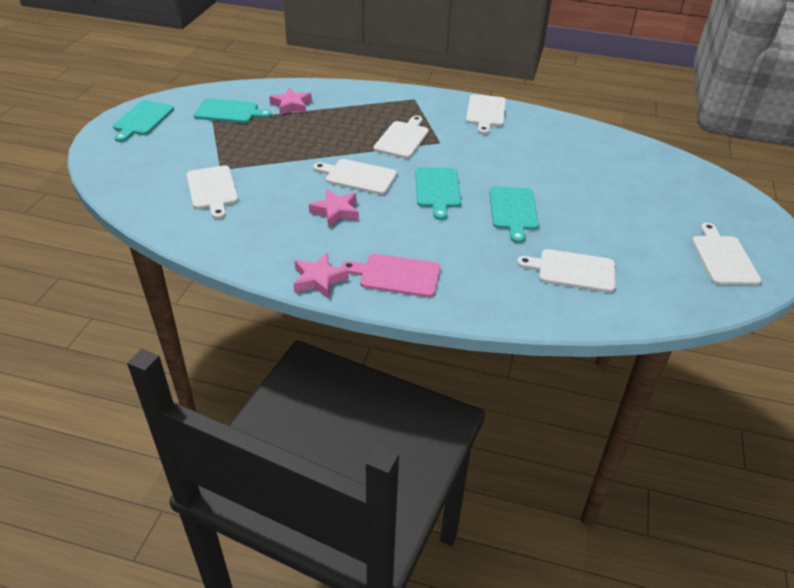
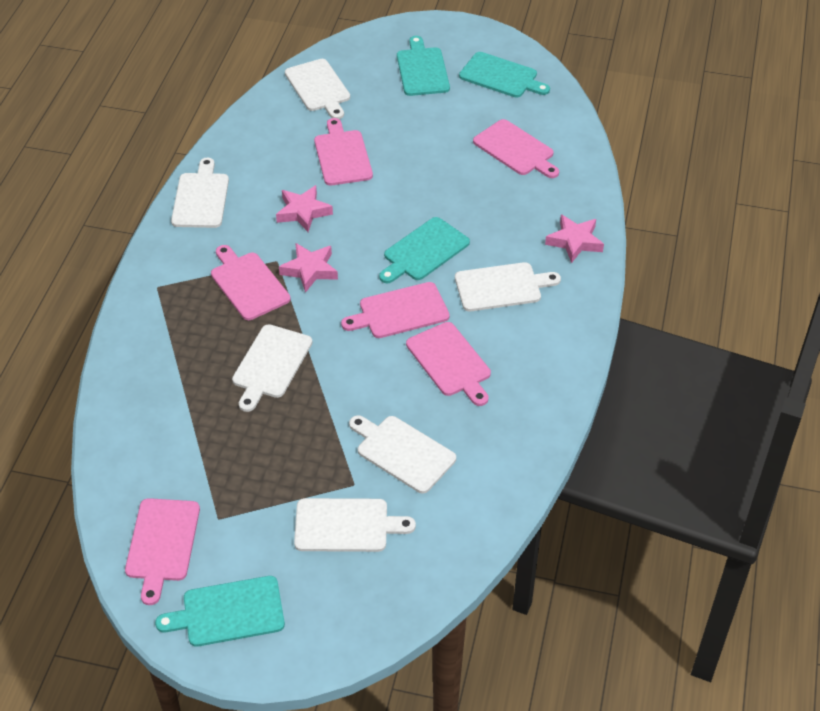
pink cutting board: 1 -> 6

